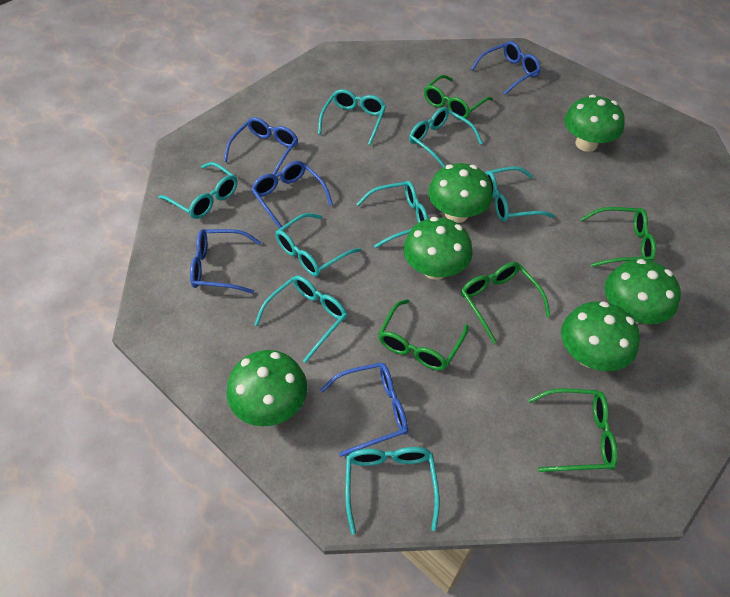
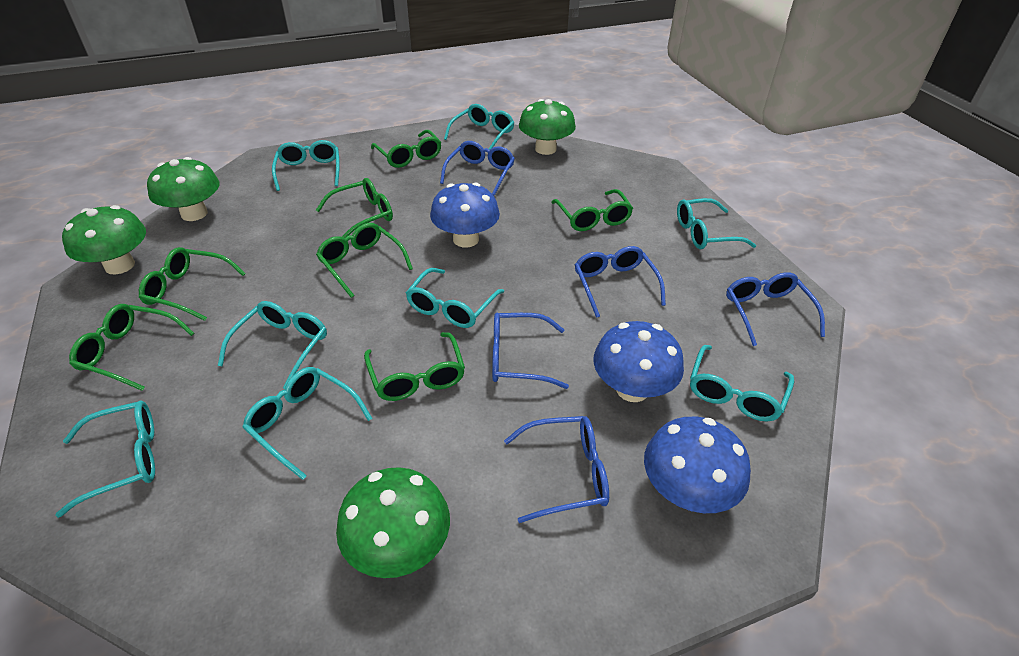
blue mushroom: 0 -> 3
green glasses: 5 -> 7
green mushroom: 6 -> 4

